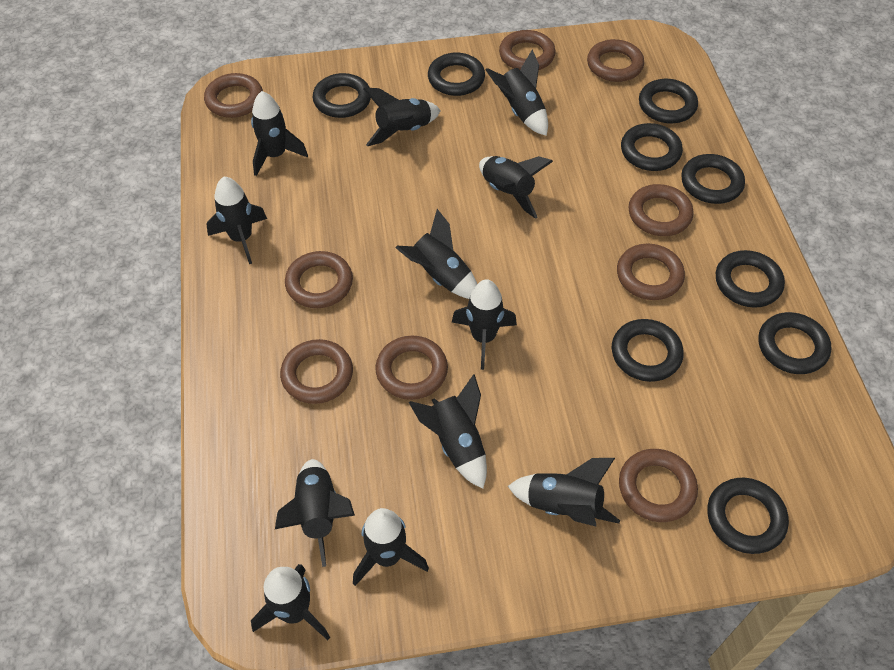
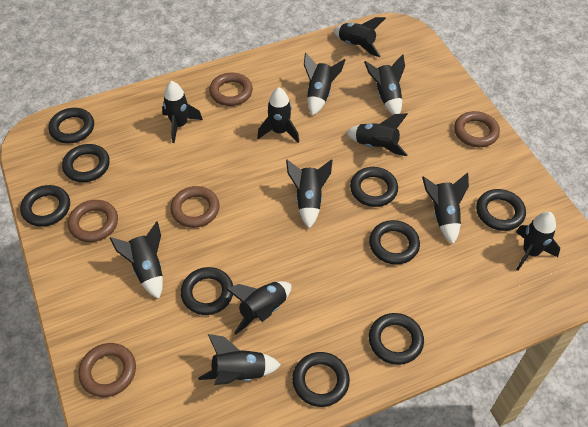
brown ring: 9 -> 5

